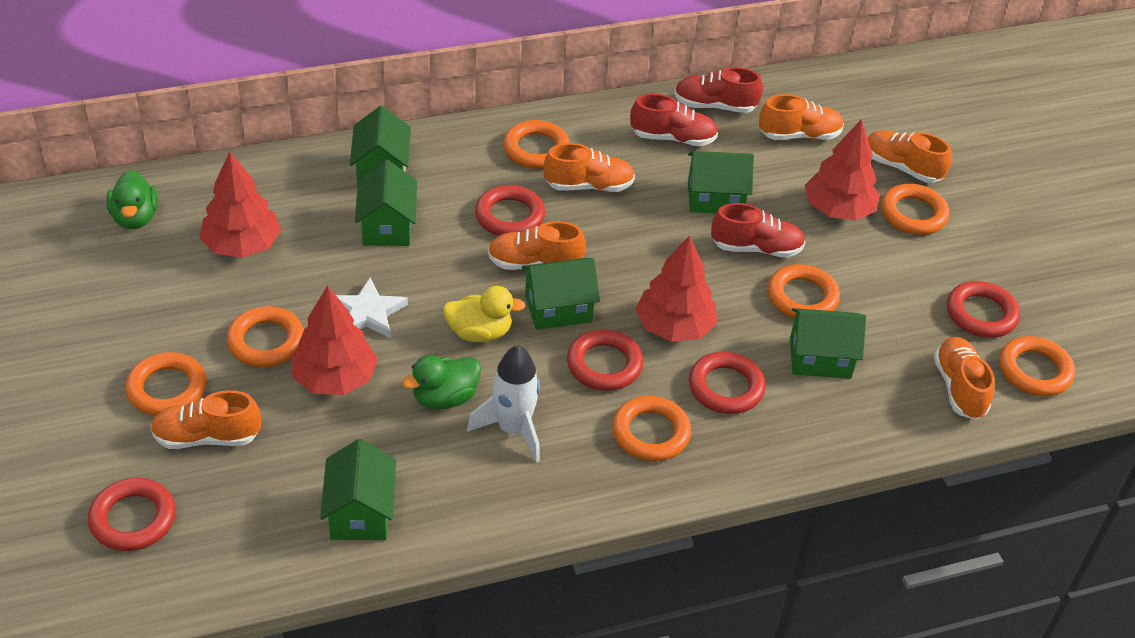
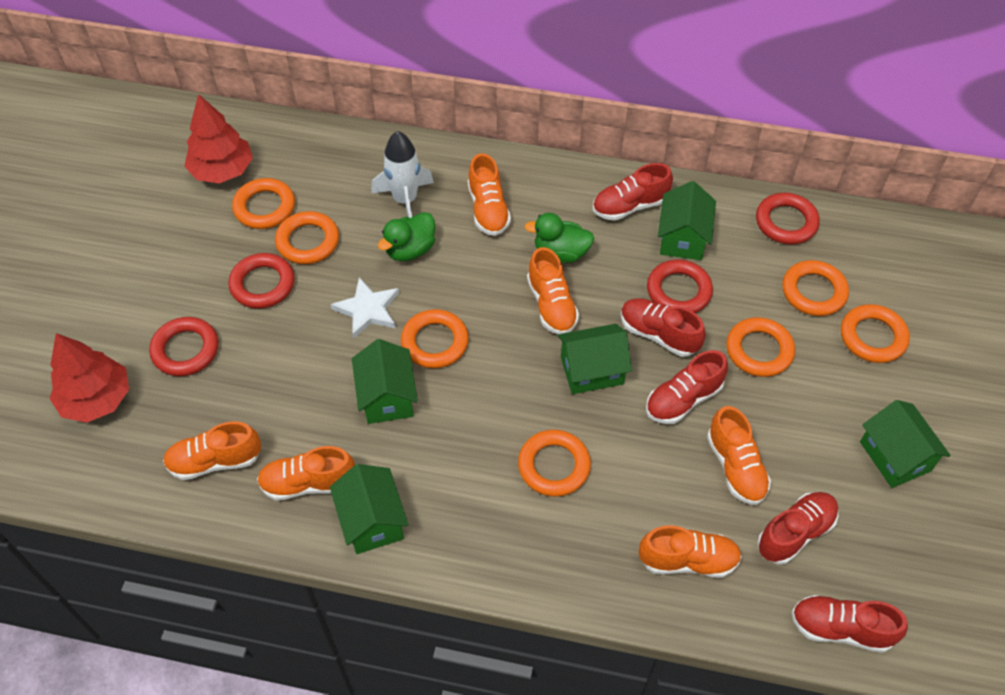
green house: 6 -> 5
red ring: 5 -> 4
red shoe: 3 -> 5
red tree: 4 -> 2
yellow duck: 1 -> 0

